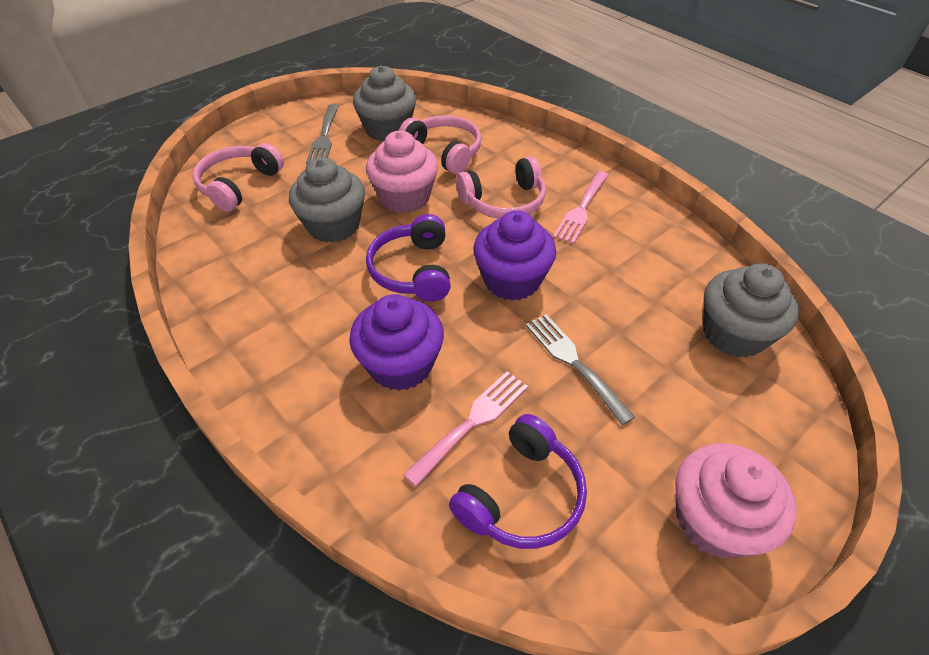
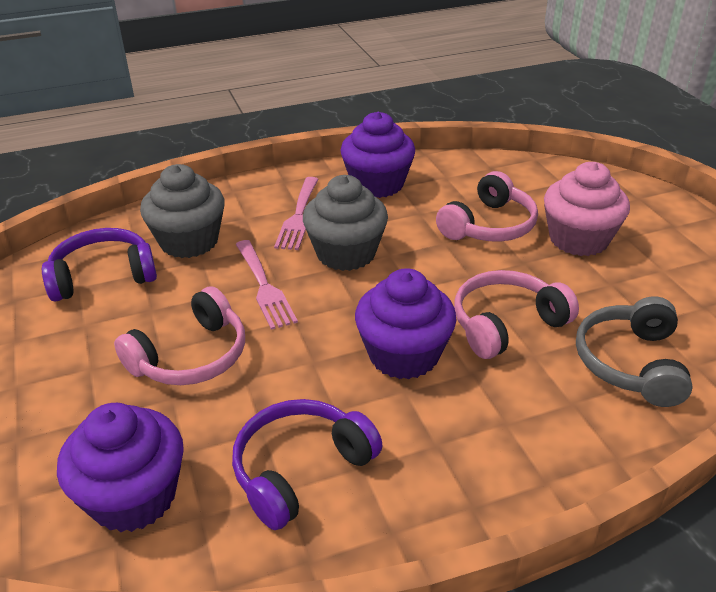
grey cupcake: 3 -> 2
grey fork: 2 -> 0
grey headphones: 0 -> 1
pink cupcake: 2 -> 1
purple cupcake: 2 -> 3

